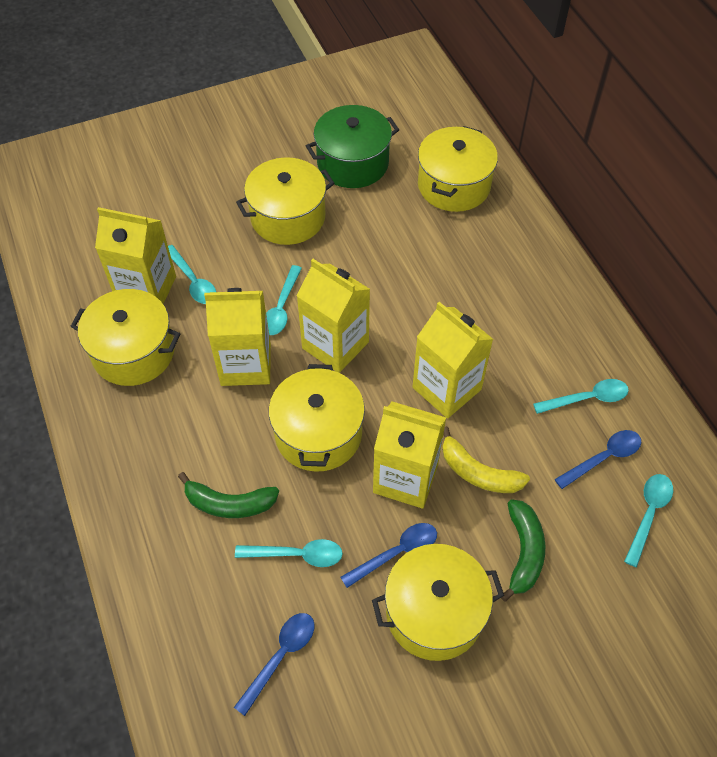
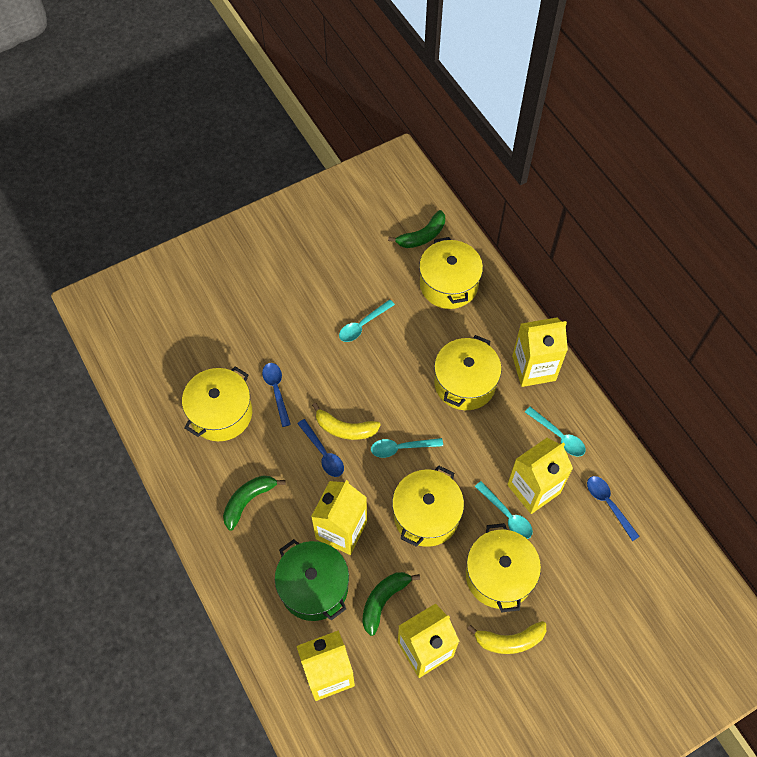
green banana: 2 -> 3
turquoise spoon: 5 -> 4
yellow banana: 1 -> 2

